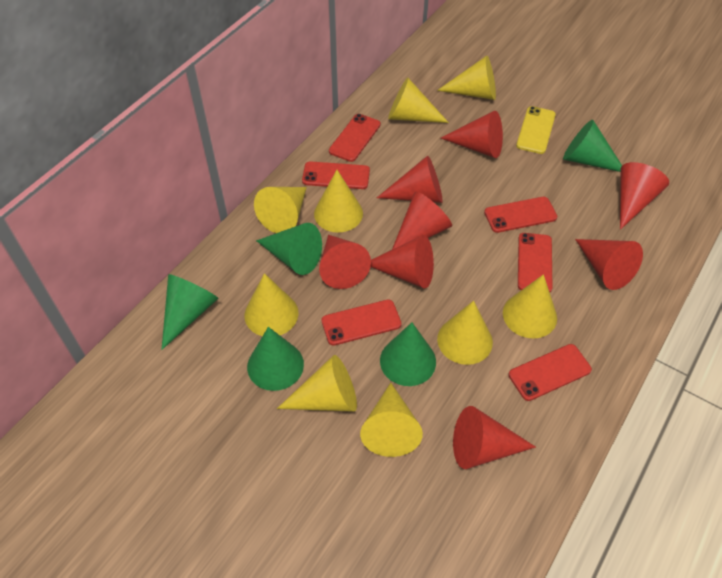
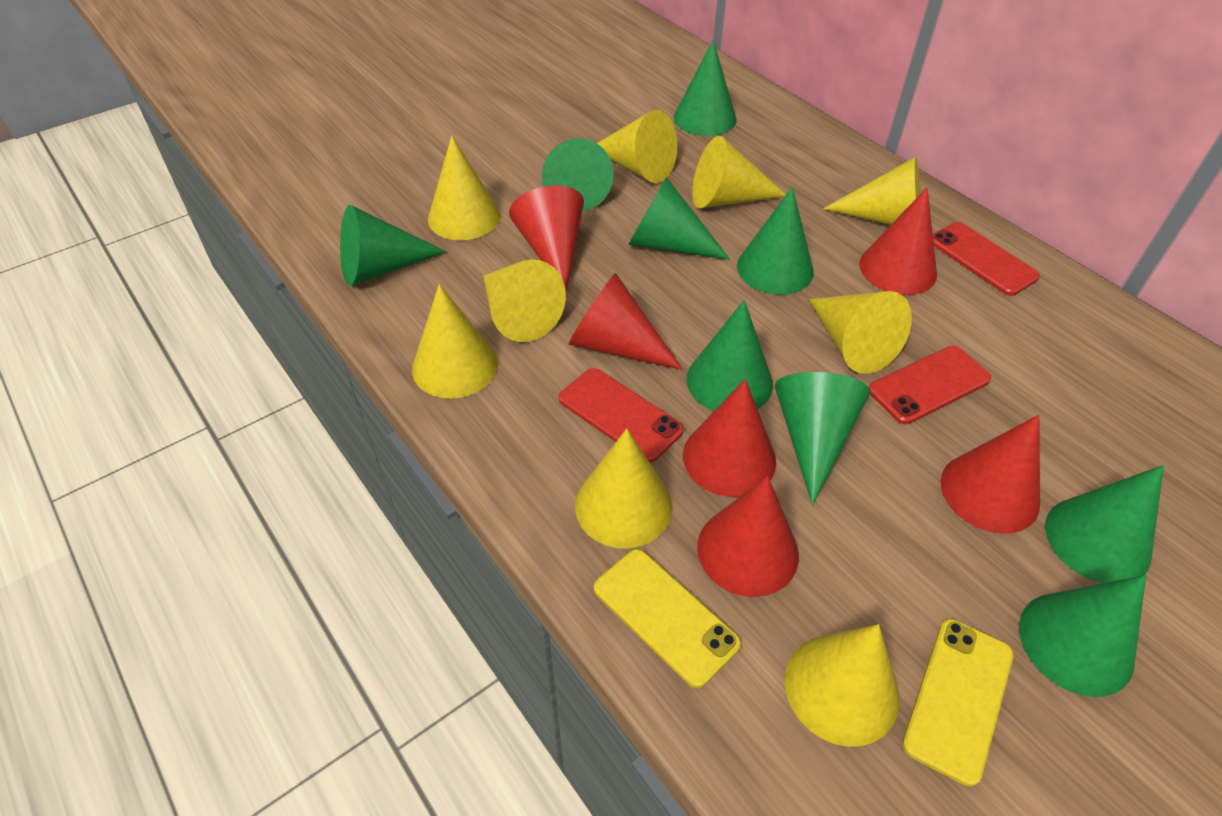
green cone: 5 -> 9
red cone: 8 -> 6
red phone: 6 -> 3
yellow phone: 1 -> 2

